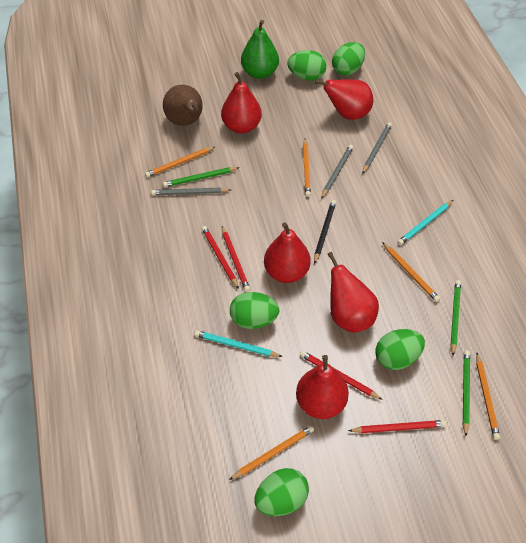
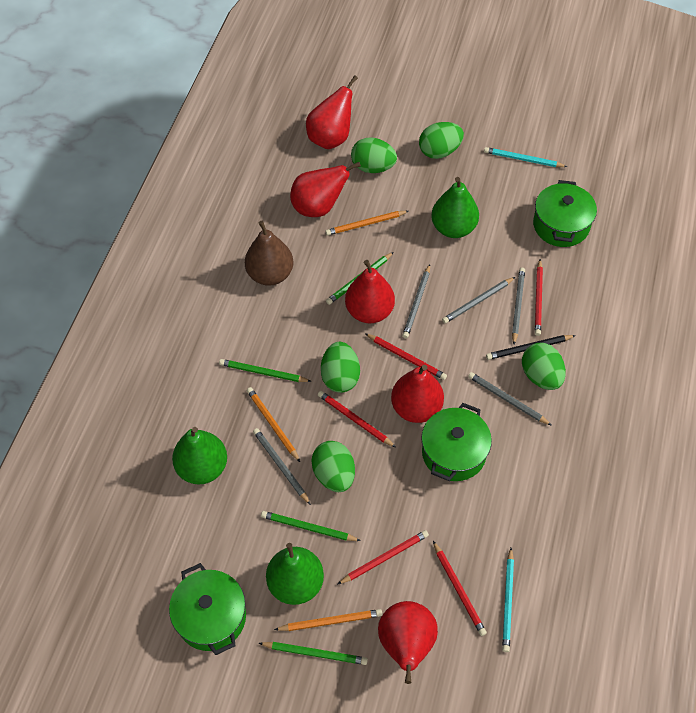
green pear: 1 -> 3
green pencil: 3 -> 4
green pot: 0 -> 3
grey pencil: 3 -> 5
orange pencil: 5 -> 3
red pencil: 4 -> 5

